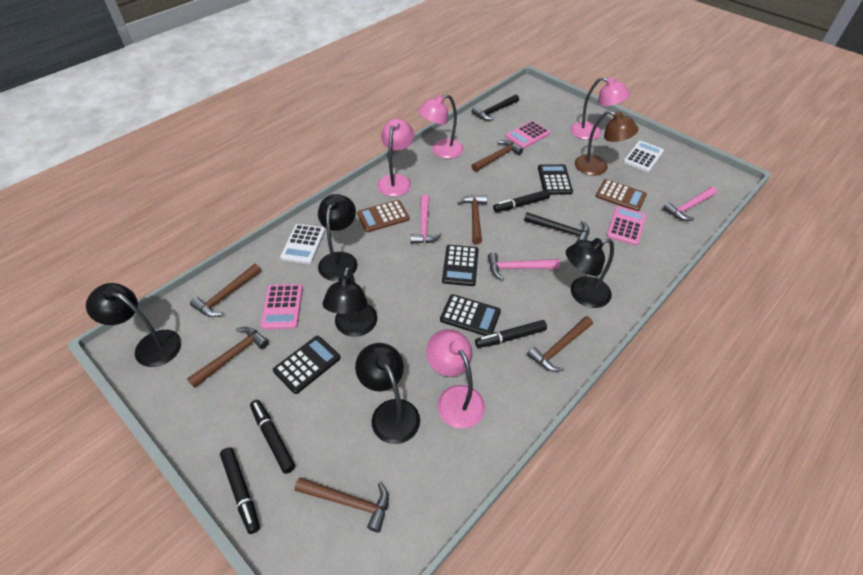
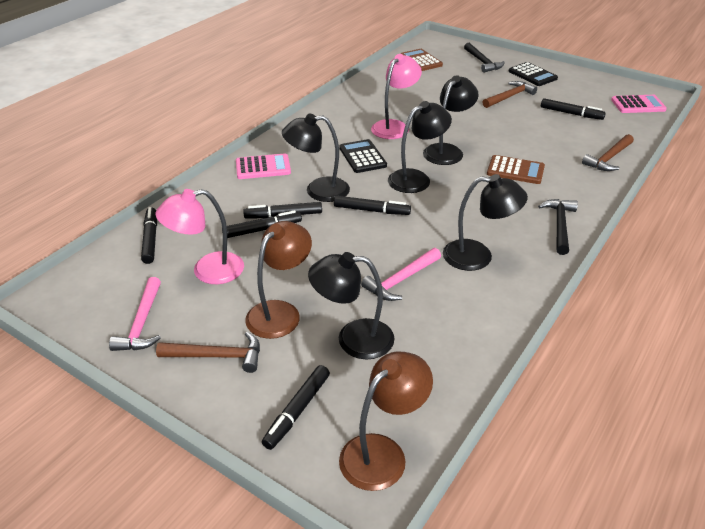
black calculator: 4 -> 2
black marker: 4 -> 6
brown hammer: 6 -> 3
brown lamp: 1 -> 2
pink calculator: 3 -> 2
pink hammer: 3 -> 2
pink lamp: 4 -> 2
white calculator: 2 -> 0

